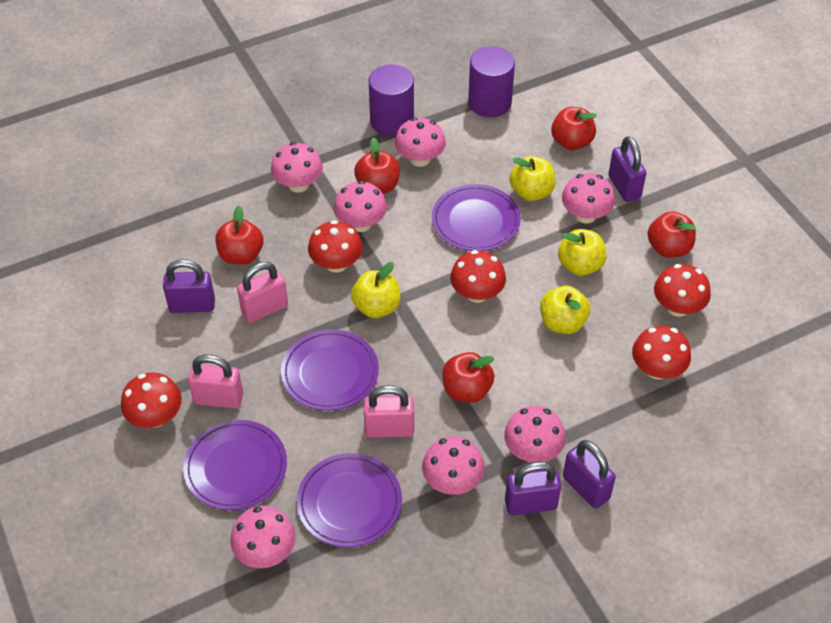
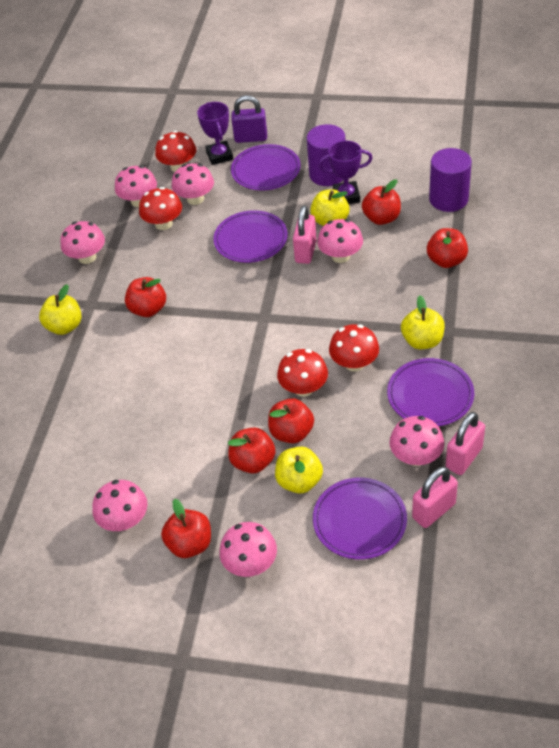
purple padlock: 4 -> 1
purple trophy: 0 -> 2
red apple: 5 -> 6
red mushroom: 5 -> 4

